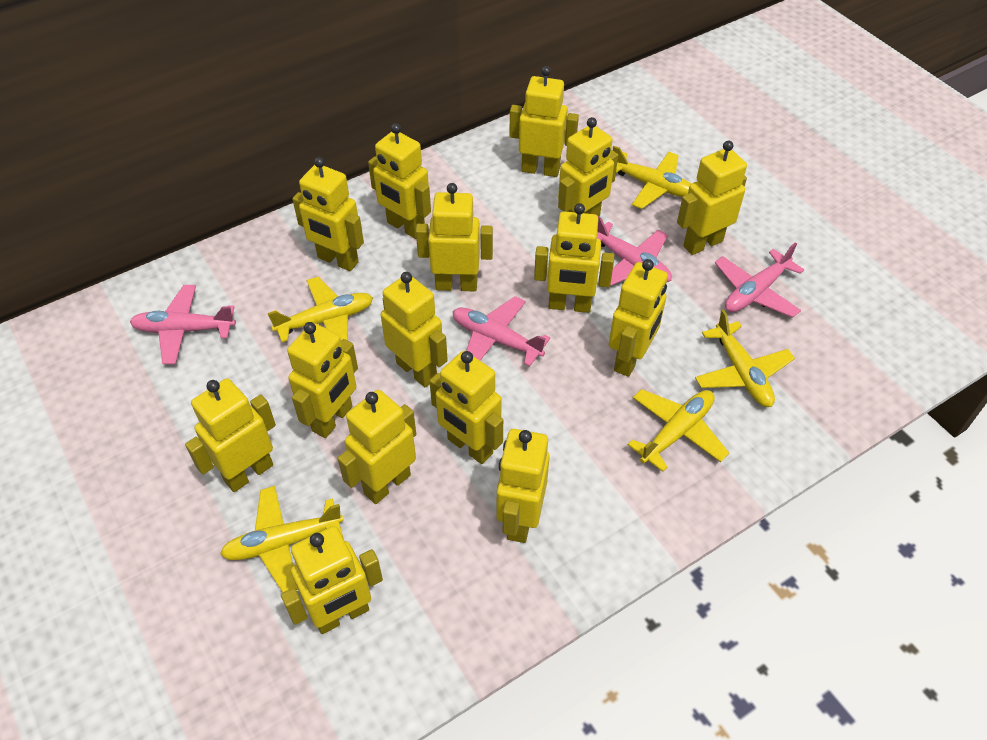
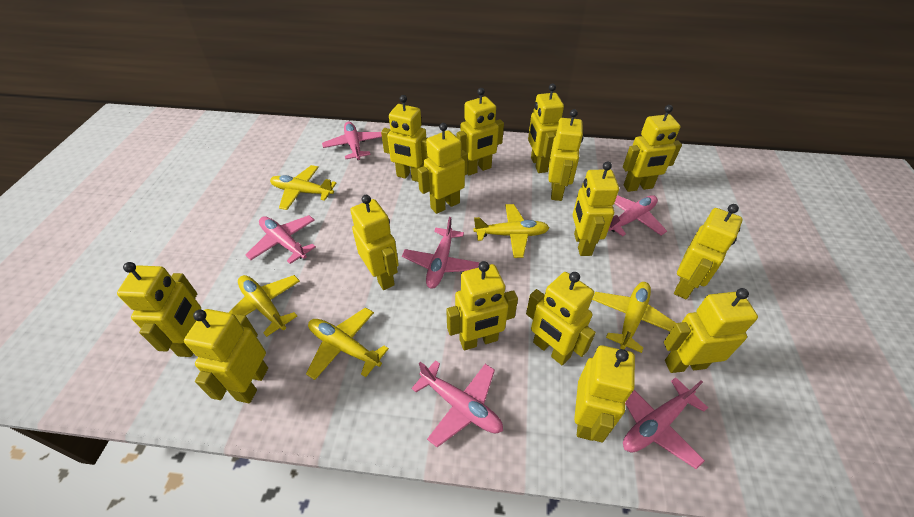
pink plane: 4 -> 6

